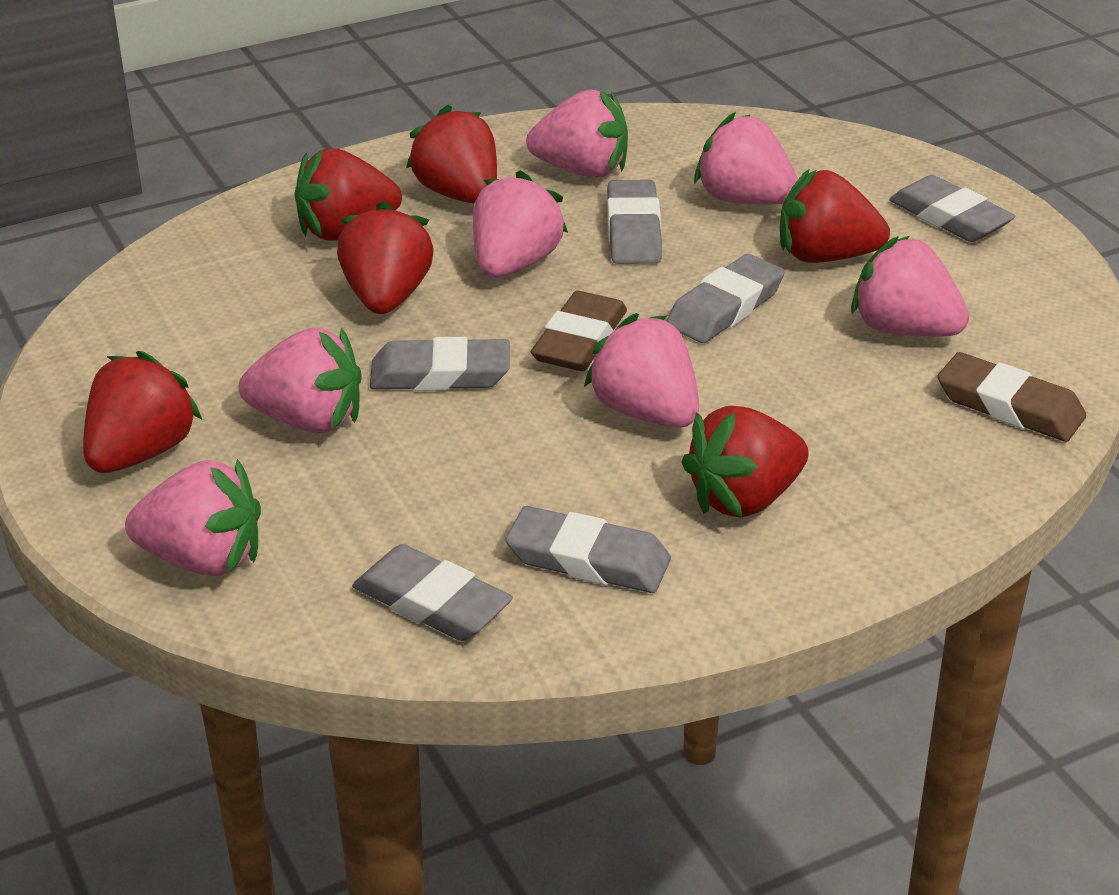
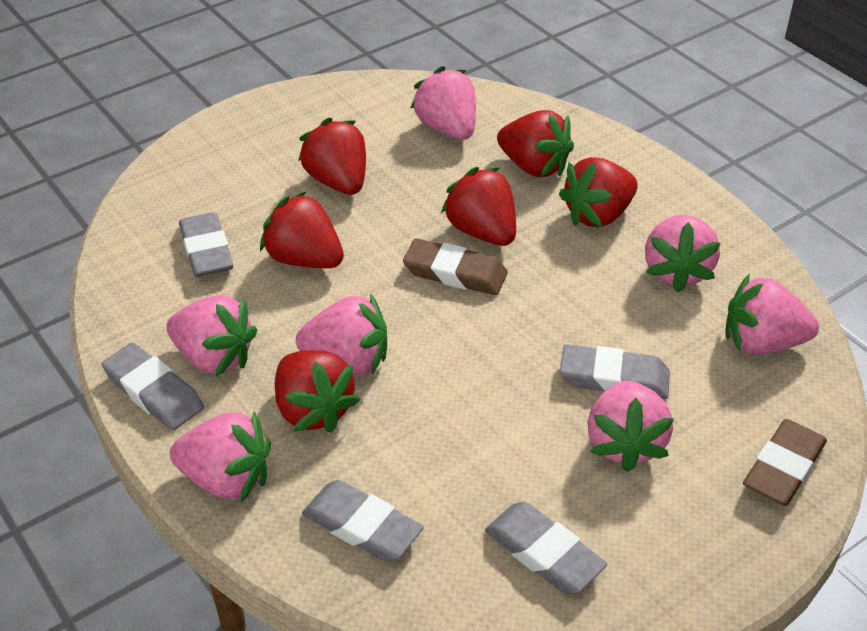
grey eraser: 6 -> 5

